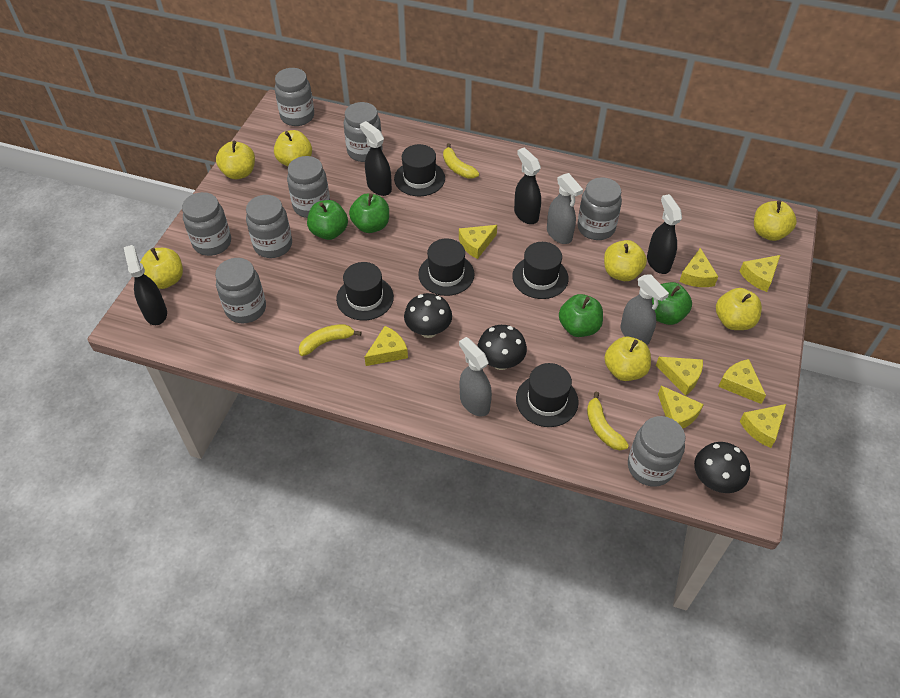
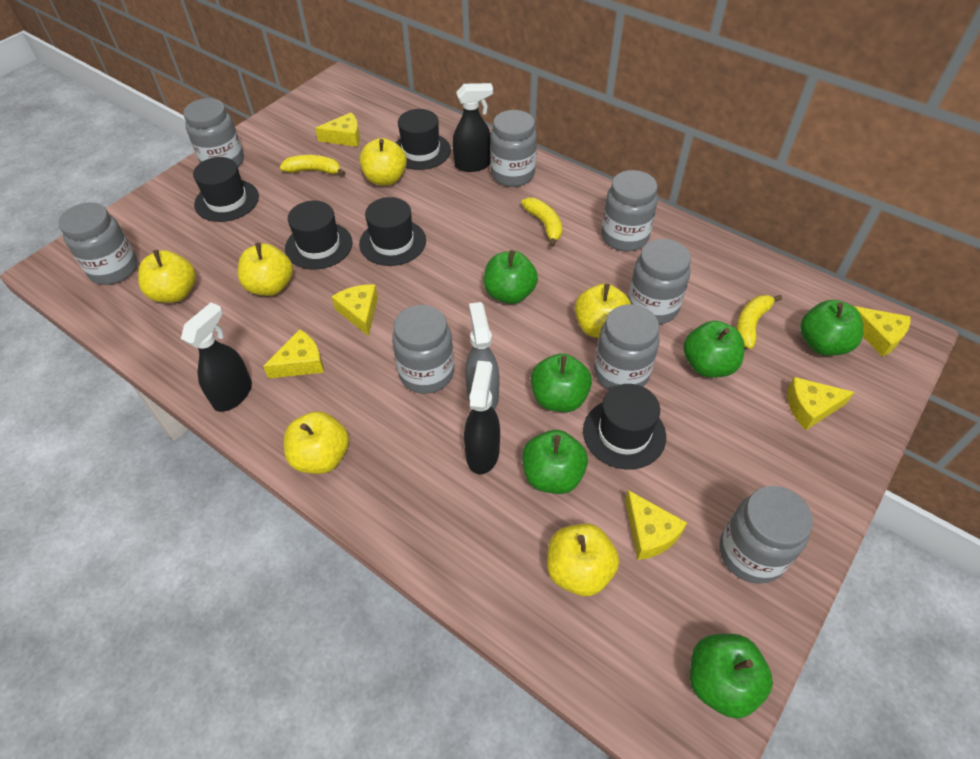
black mushroom: 3 -> 0
black spray bottle: 4 -> 3
green apple: 4 -> 6
grey spray bottle: 3 -> 1
yellow apple: 7 -> 6
yellow cheese: 8 -> 6

